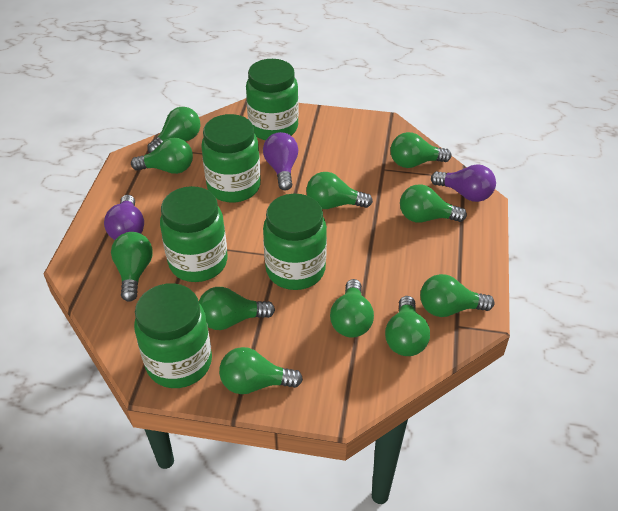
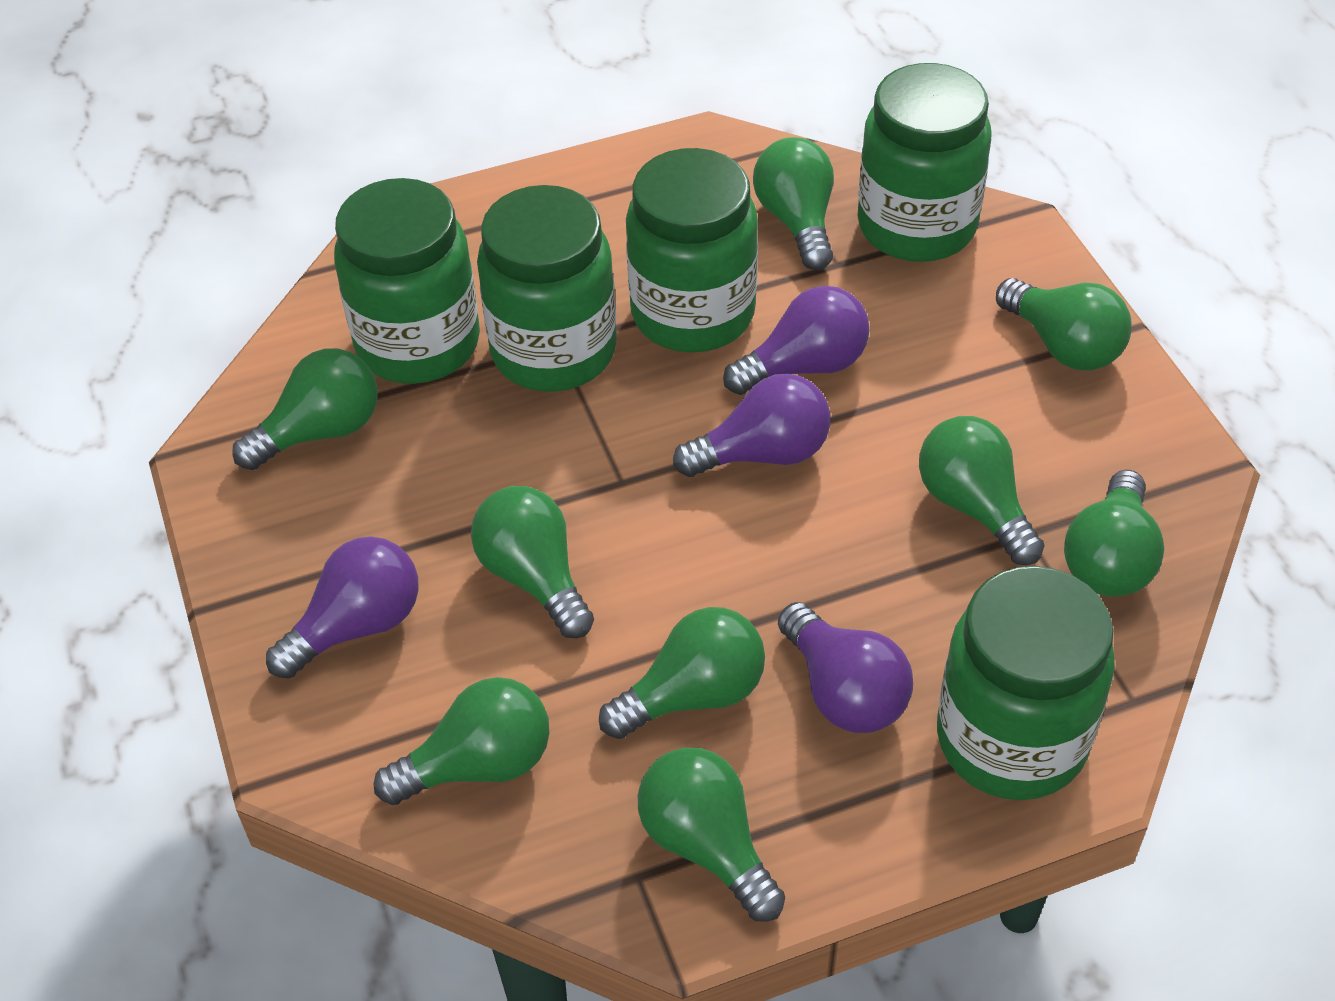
green light bulb: 11 -> 9
purple light bulb: 3 -> 4

